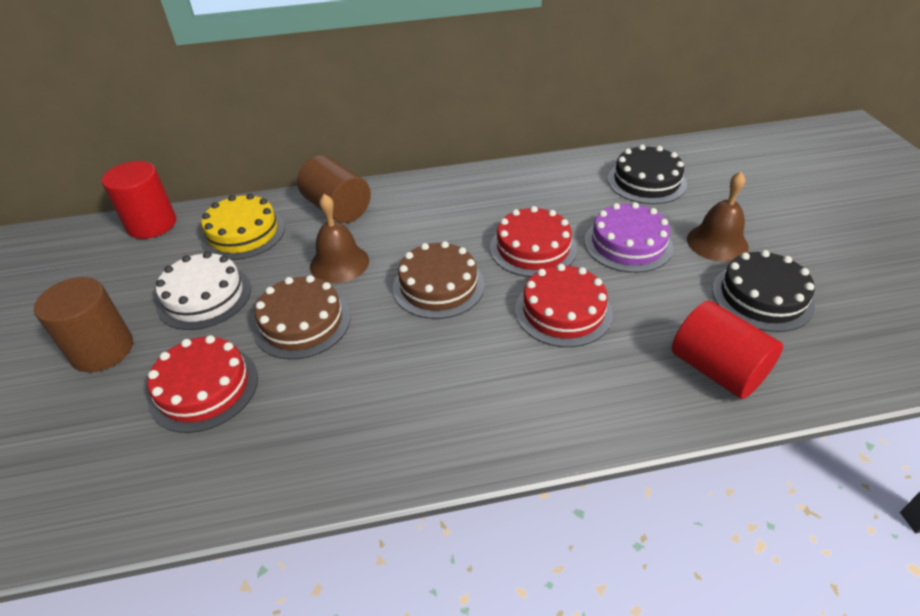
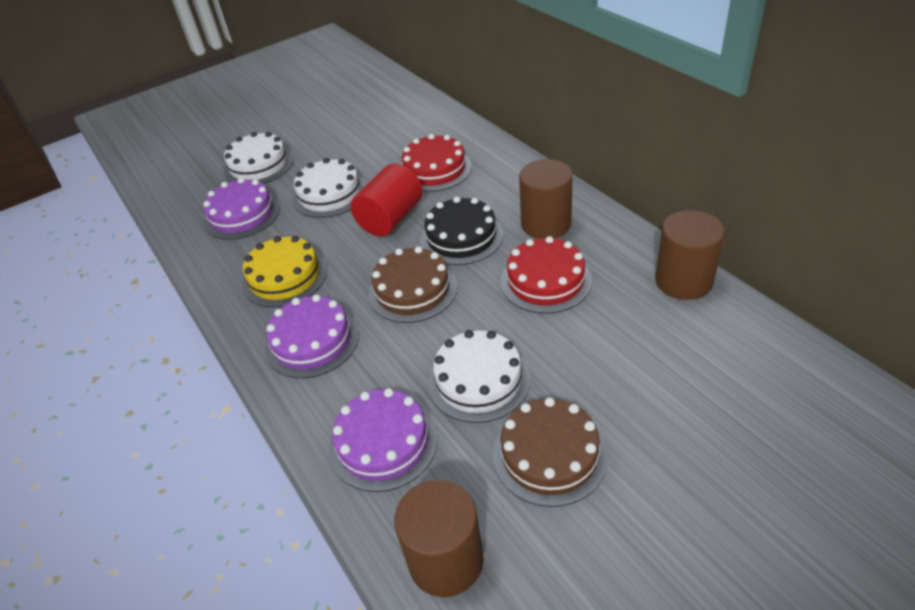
black cake: 2 -> 1
brown bell: 2 -> 0
brown cylinder: 2 -> 3
purple cake: 1 -> 3
red cake: 3 -> 2
red cylinder: 2 -> 1
white cake: 1 -> 3

